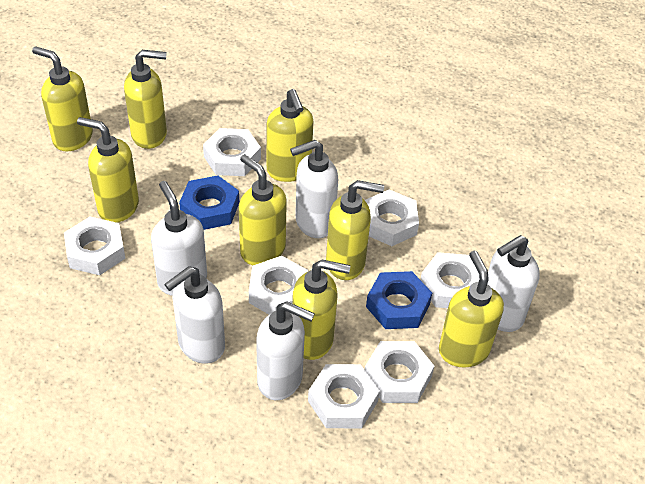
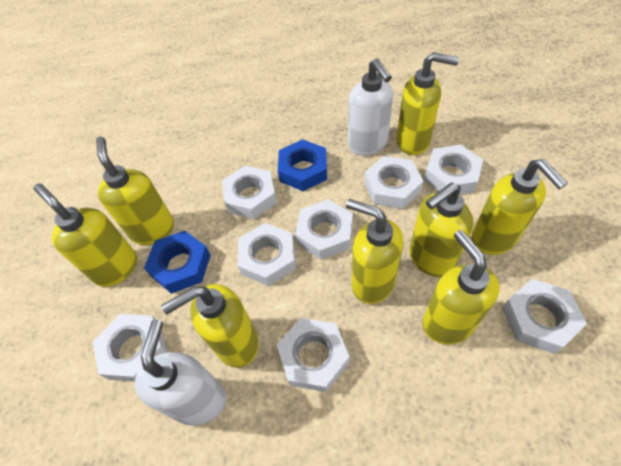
white nut: 7 -> 8
white soap dispenser: 5 -> 2

